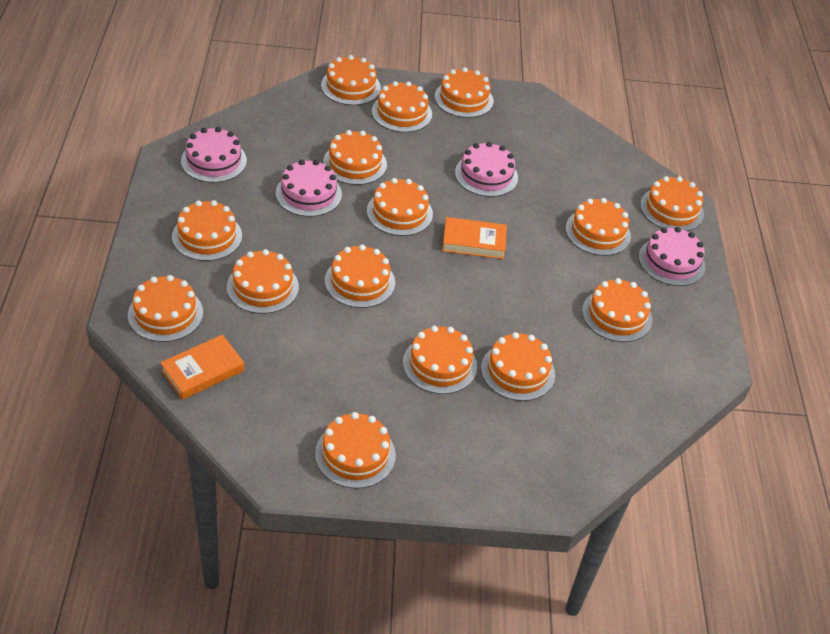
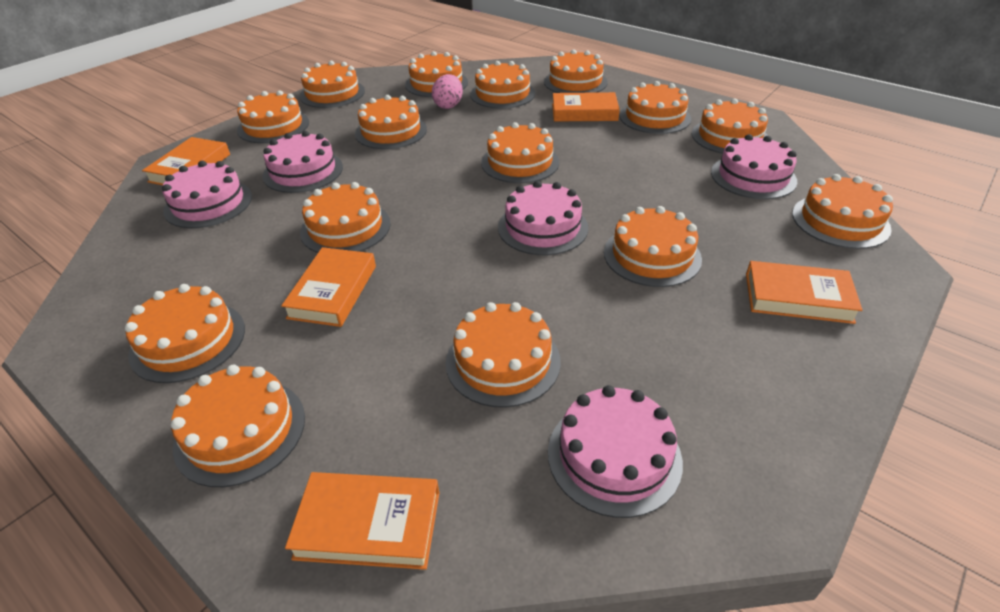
orange book: 2 -> 5
pink cake: 4 -> 5
pink egg: 0 -> 1

